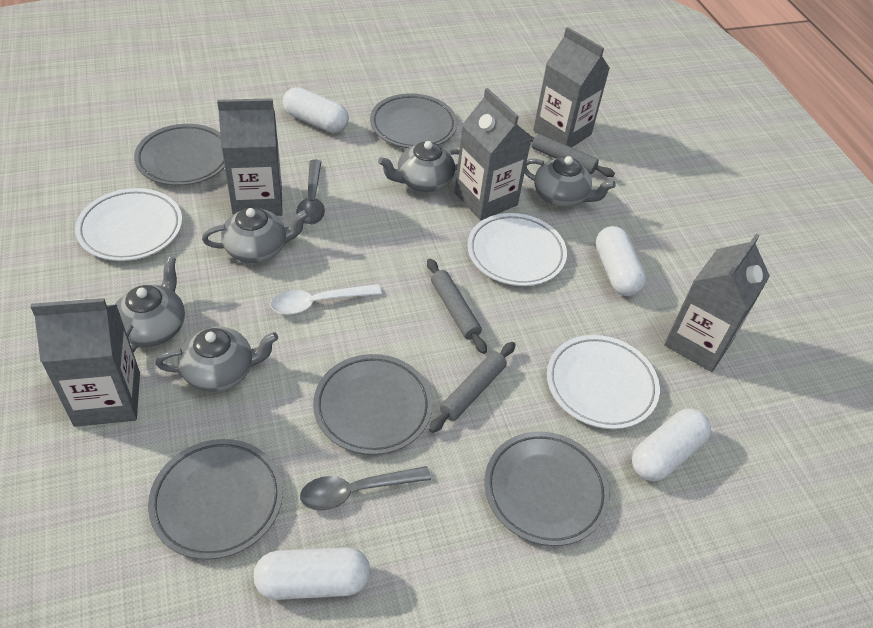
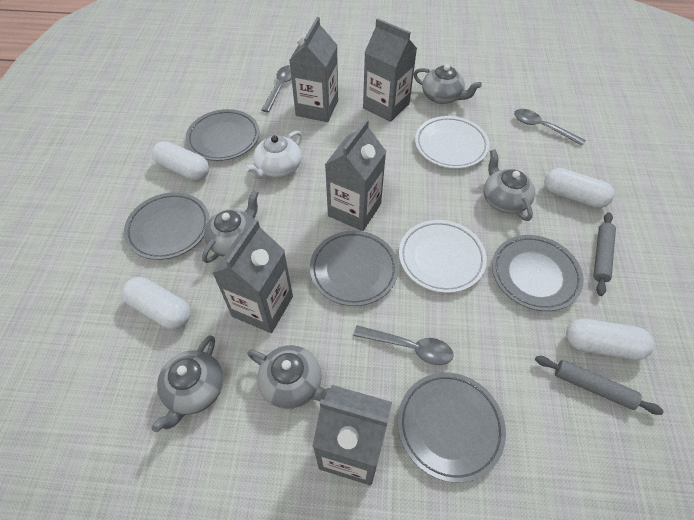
grey rolling pin: 3 -> 2
grey spoon: 2 -> 3
white plate: 3 -> 2
white spoon: 1 -> 0
white teapot: 0 -> 1

